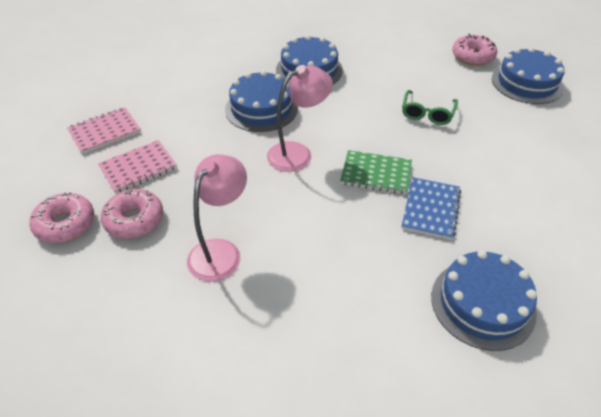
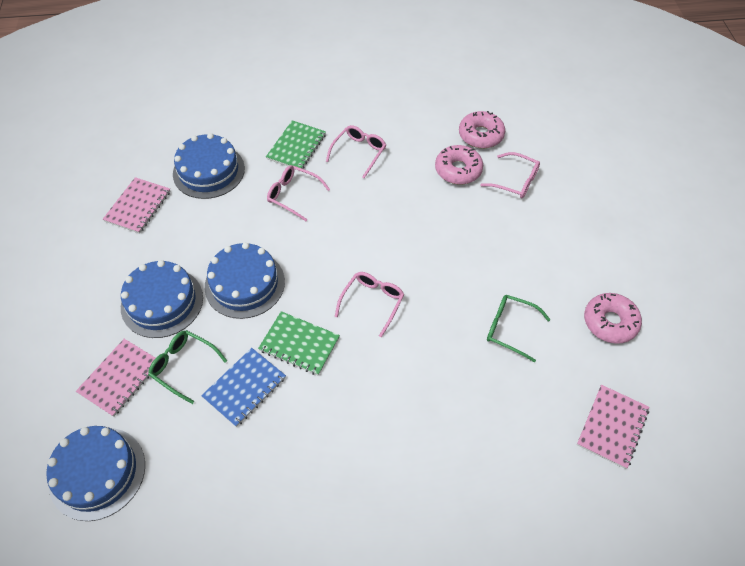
green glasses: 1 -> 2
green notebook: 1 -> 2
pink glasses: 0 -> 4
pink lamp: 2 -> 0
pink notebook: 2 -> 3

